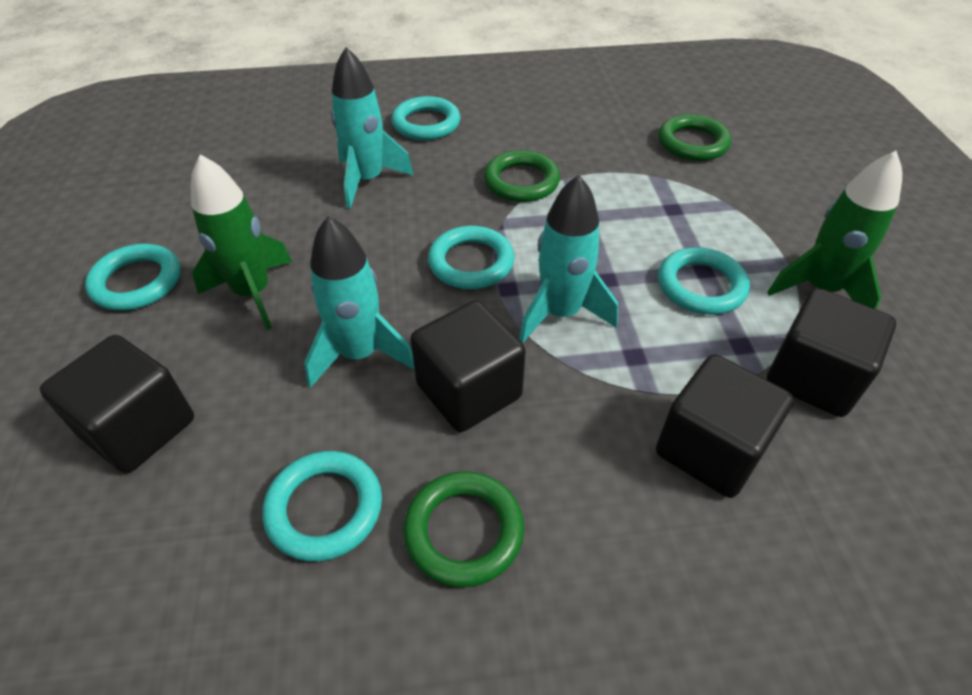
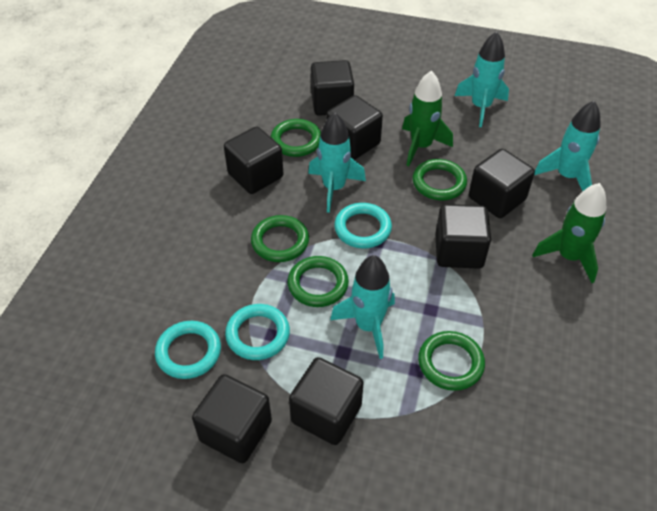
black cube: 4 -> 7
green ring: 3 -> 5
turquoise ring: 5 -> 3
turquoise rocket: 3 -> 4

